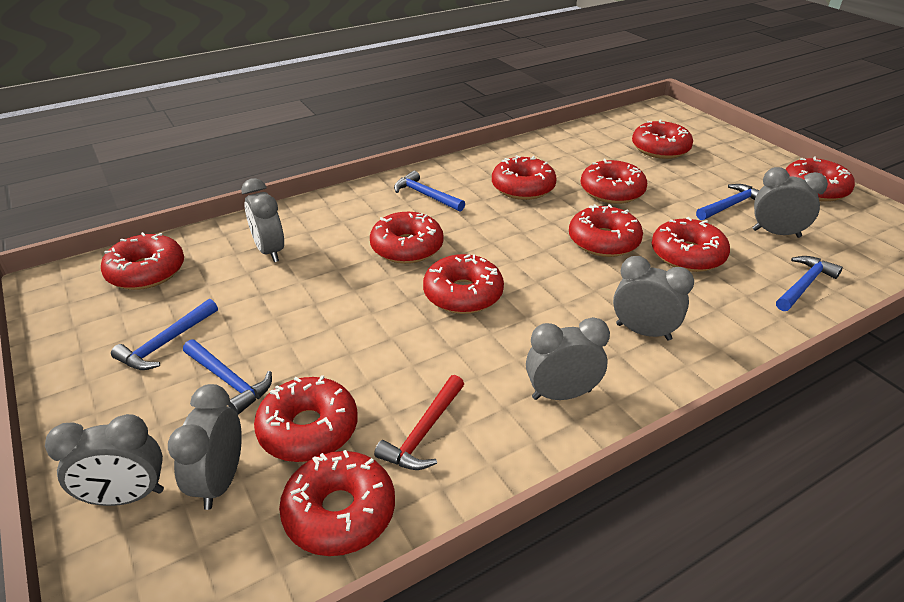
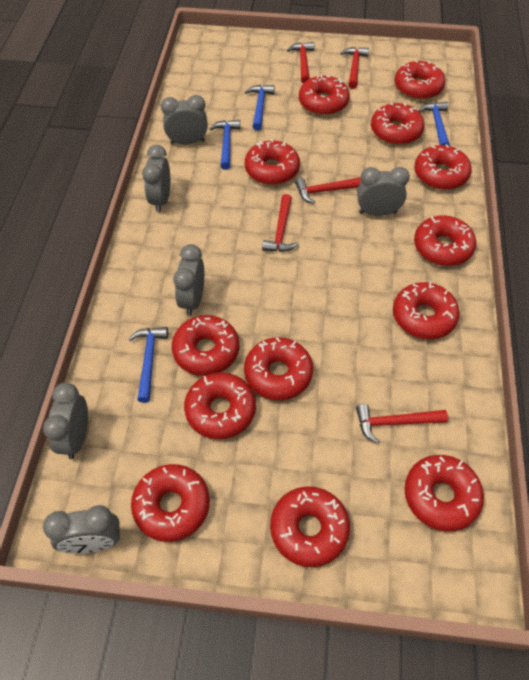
blue hammer: 5 -> 4
red donut: 11 -> 13
red hammer: 1 -> 5

